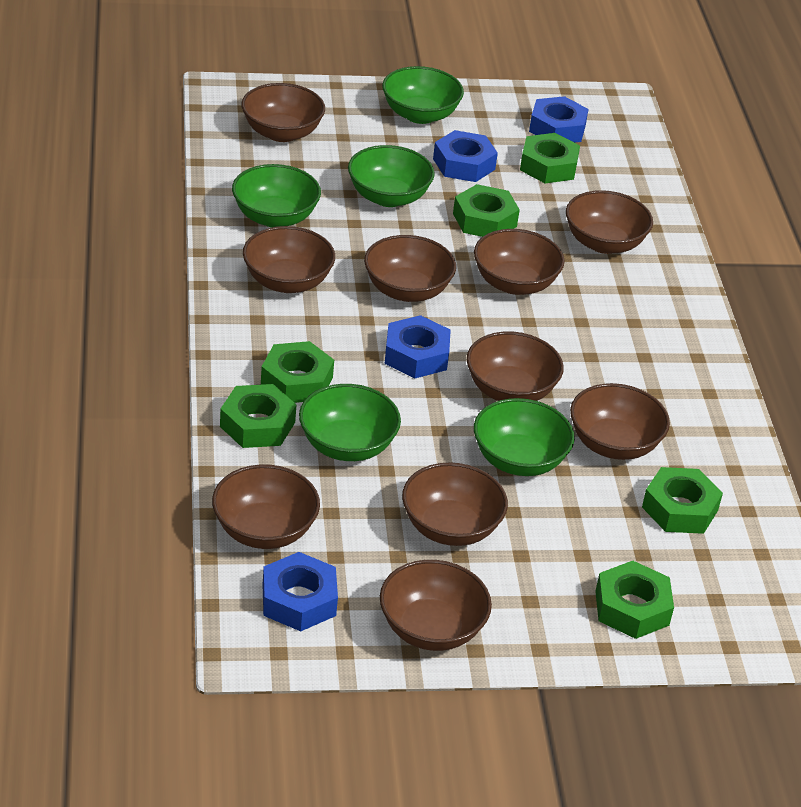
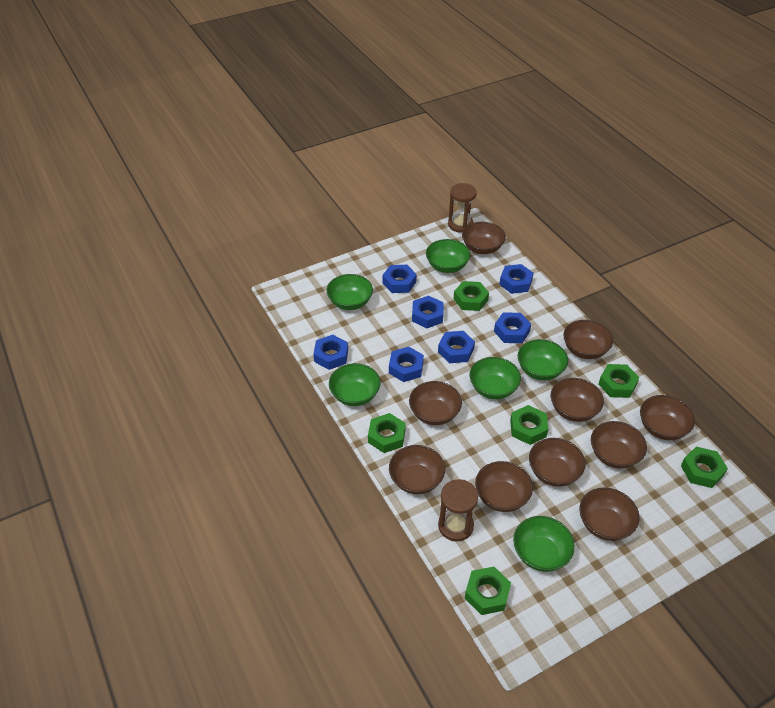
blue nut: 4 -> 7
brown hourglass: 0 -> 2
green bowl: 5 -> 6

